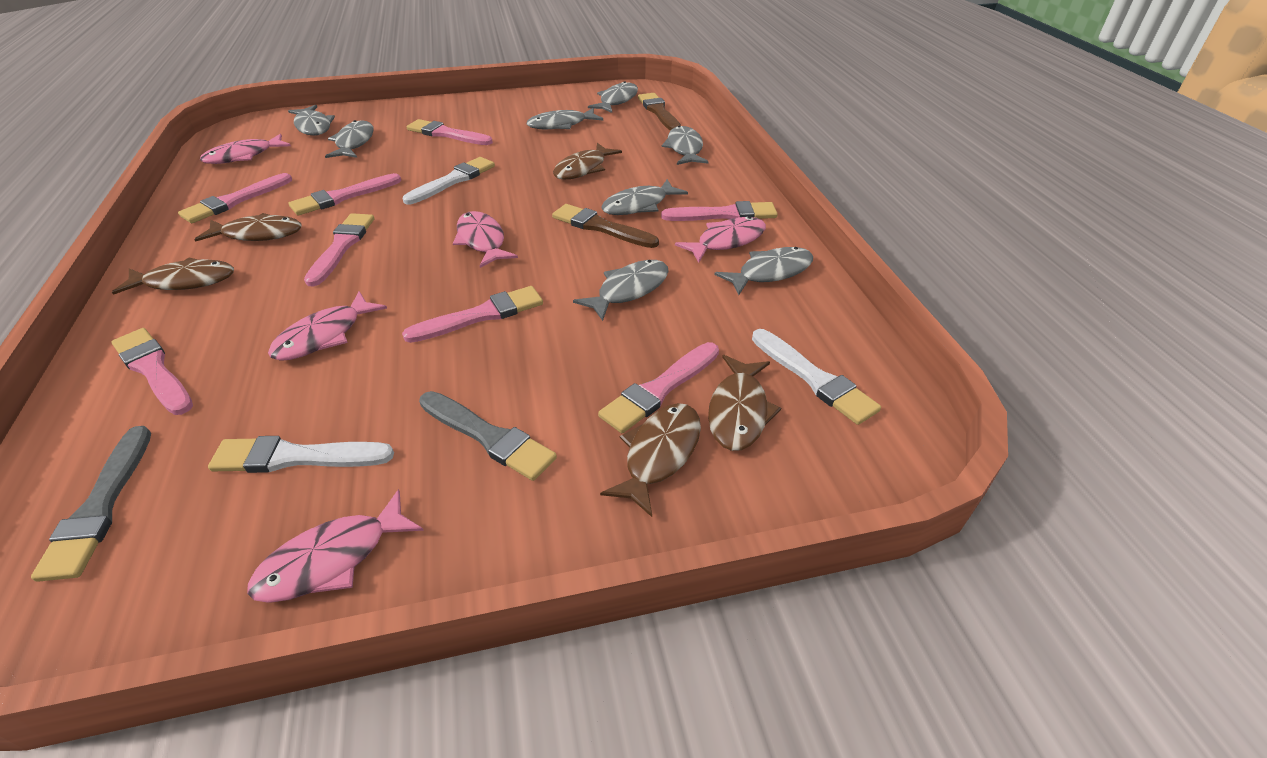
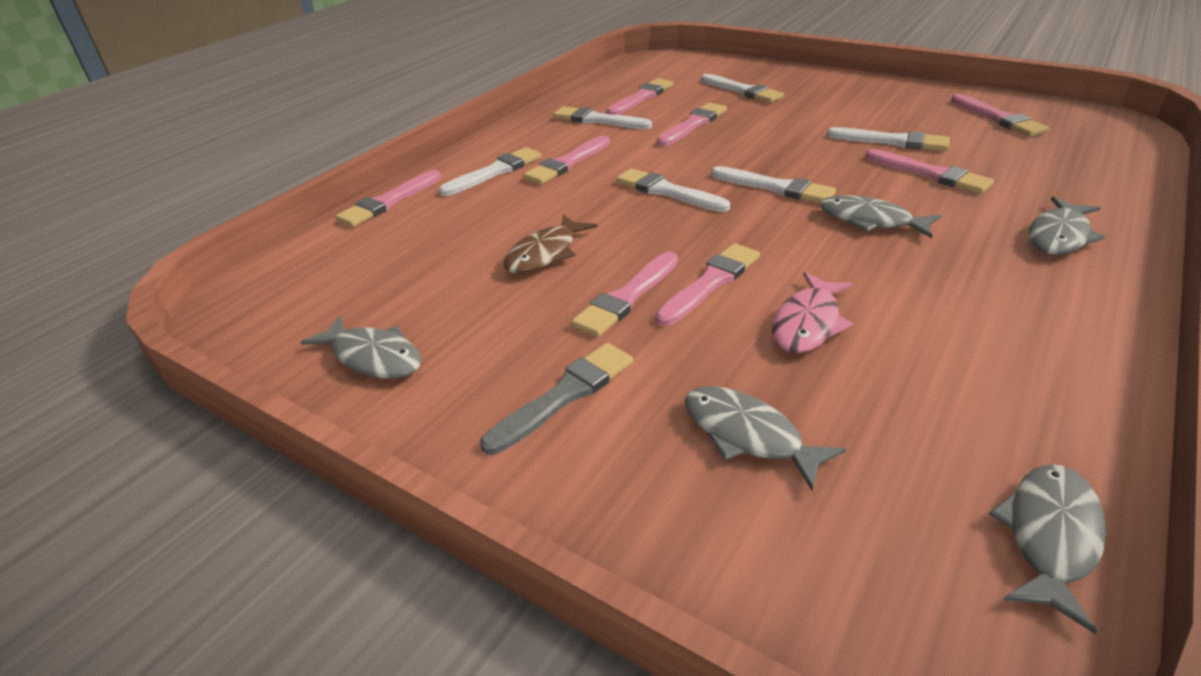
brown brush: 2 -> 0
brown fish: 5 -> 1
grey brush: 2 -> 1
grey fish: 8 -> 5
pink fish: 5 -> 1
white brush: 3 -> 6

